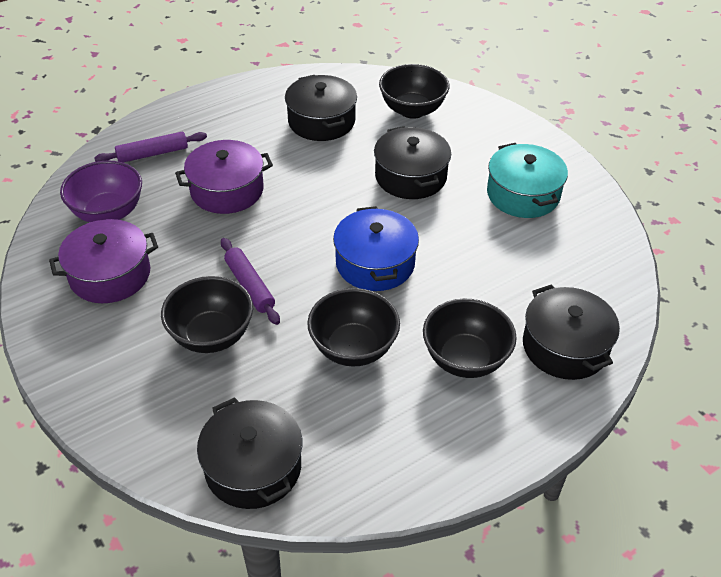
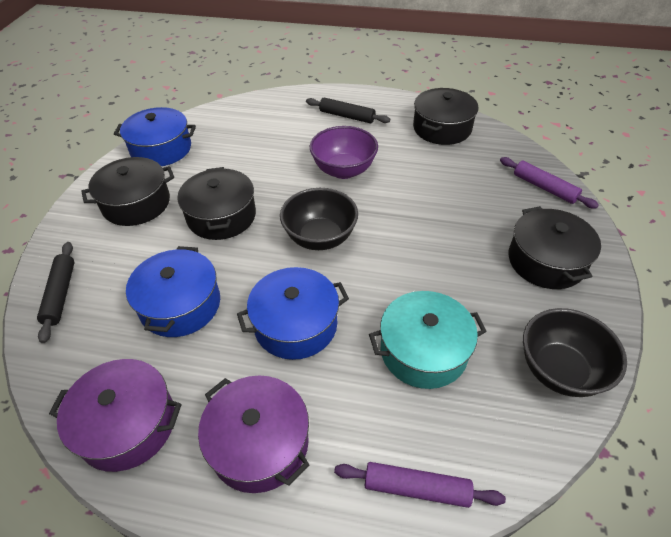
black bowl: 4 -> 2
black rolling pin: 0 -> 2
blue pot: 1 -> 3

